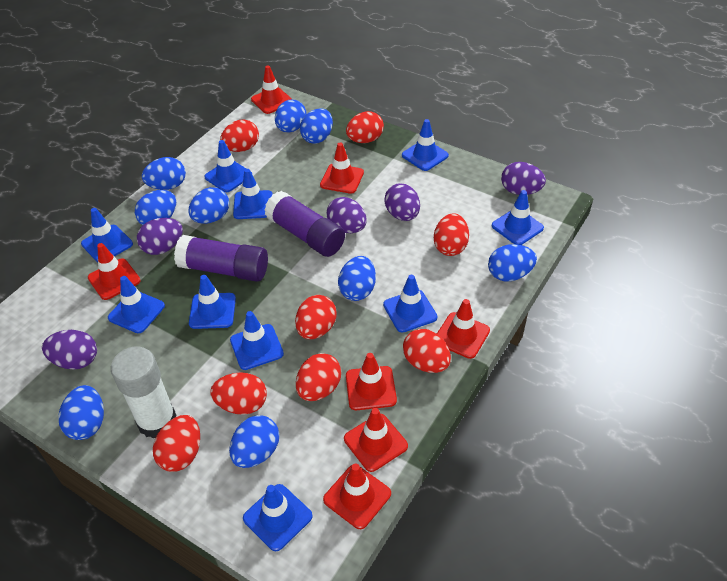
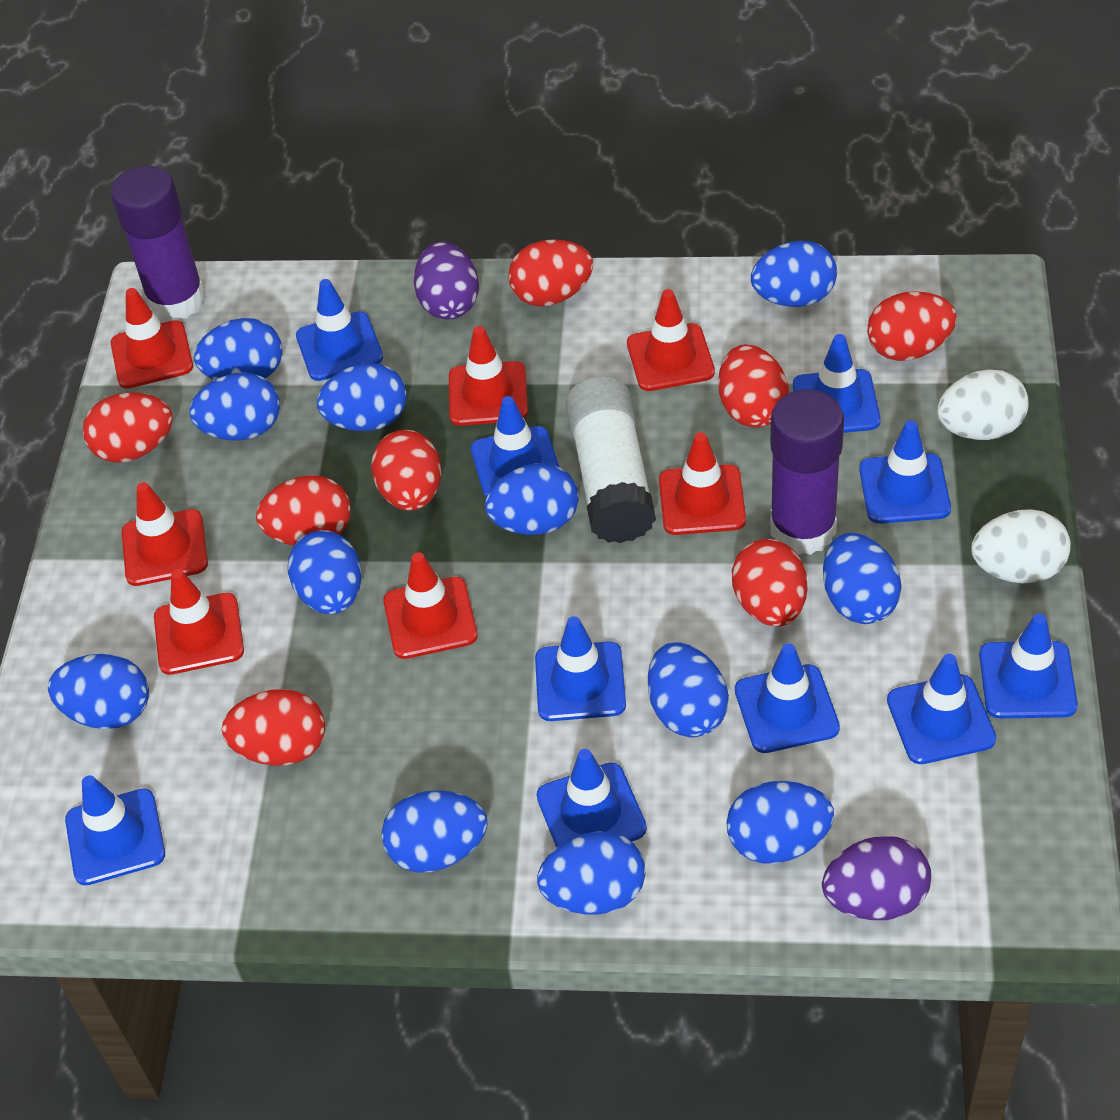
blue egg: 9 -> 12
purple egg: 5 -> 2
white egg: 0 -> 2

